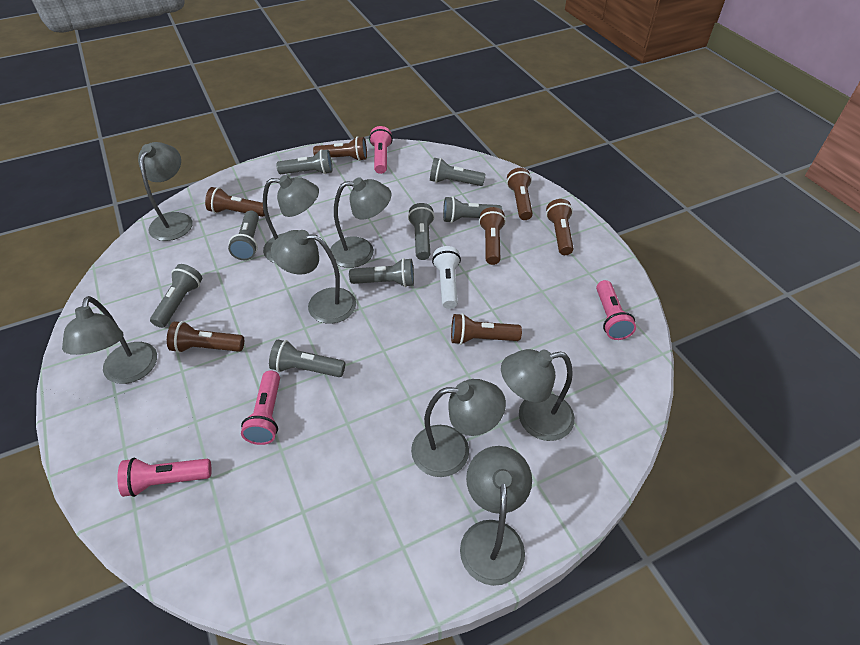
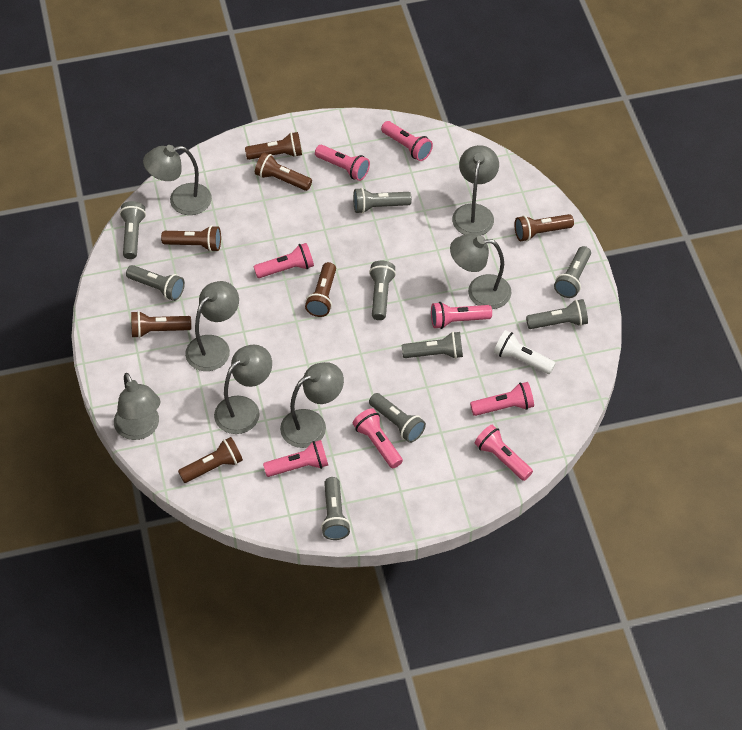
grey flashlight: 8 -> 9
grey lamp: 8 -> 7
pink flashlight: 4 -> 8

